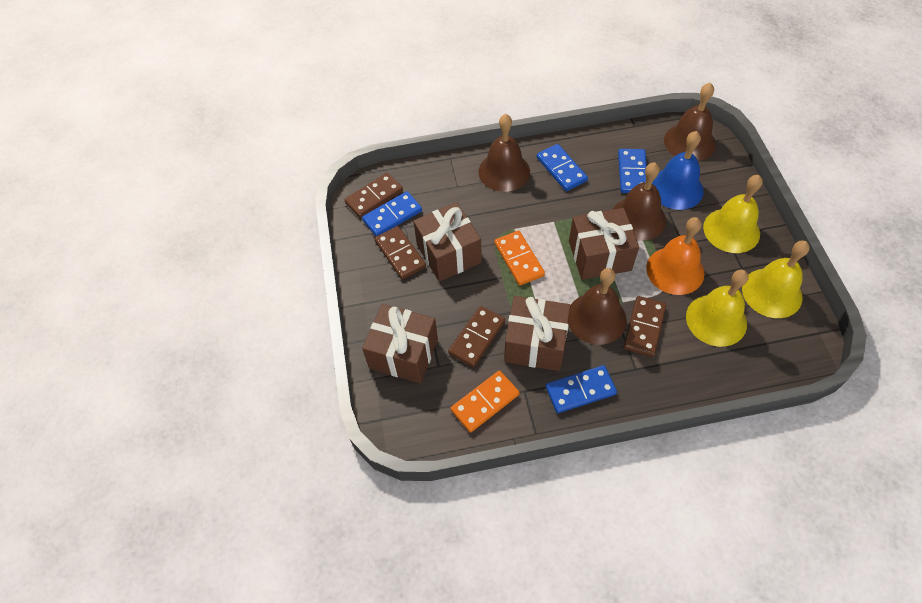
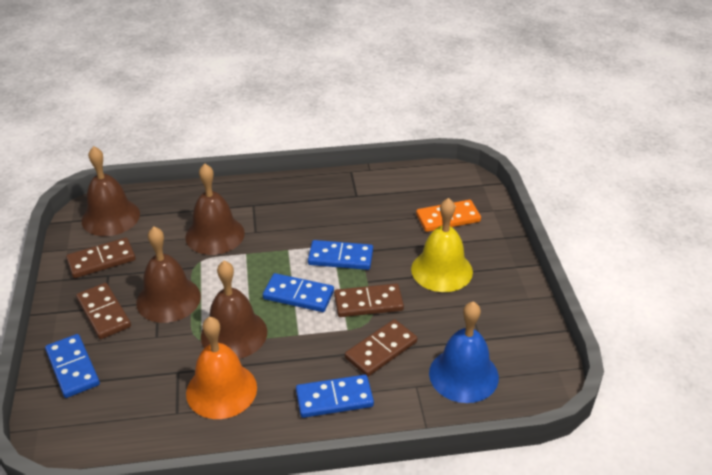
brown gift: 4 -> 0
orange domino: 2 -> 1
yellow bell: 3 -> 1

